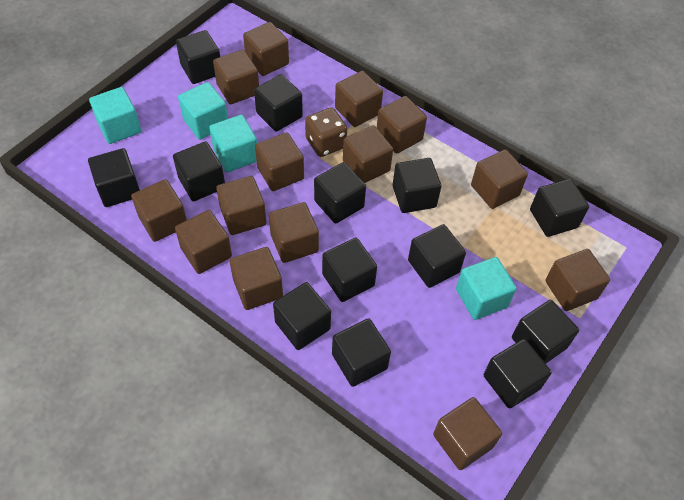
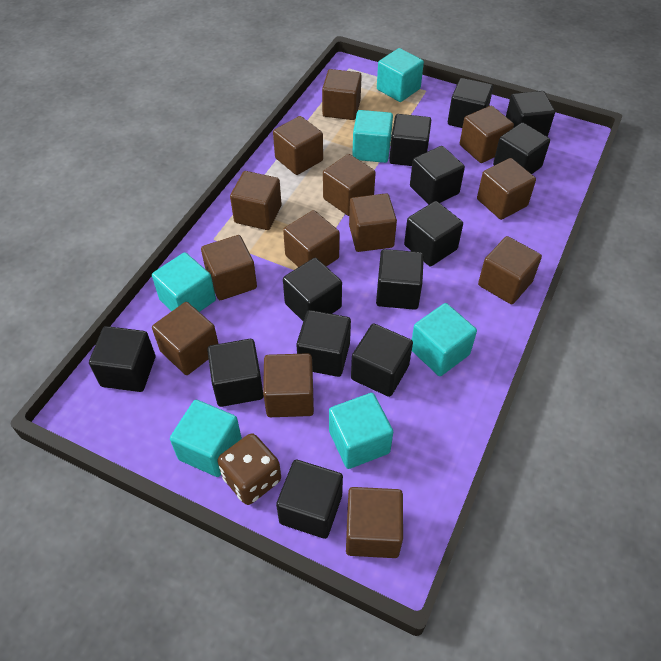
brown cube: 14 -> 13
turquoise cube: 4 -> 6

